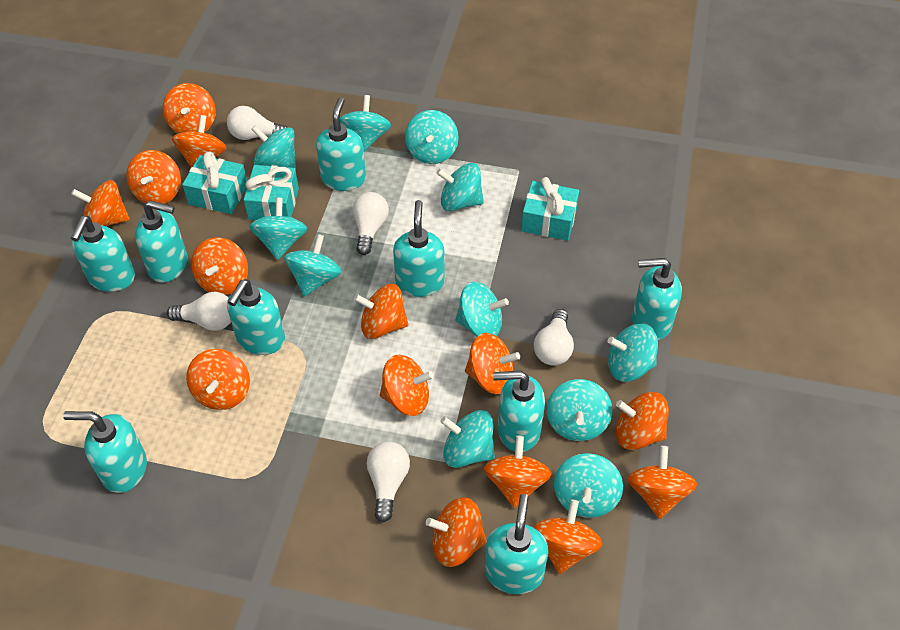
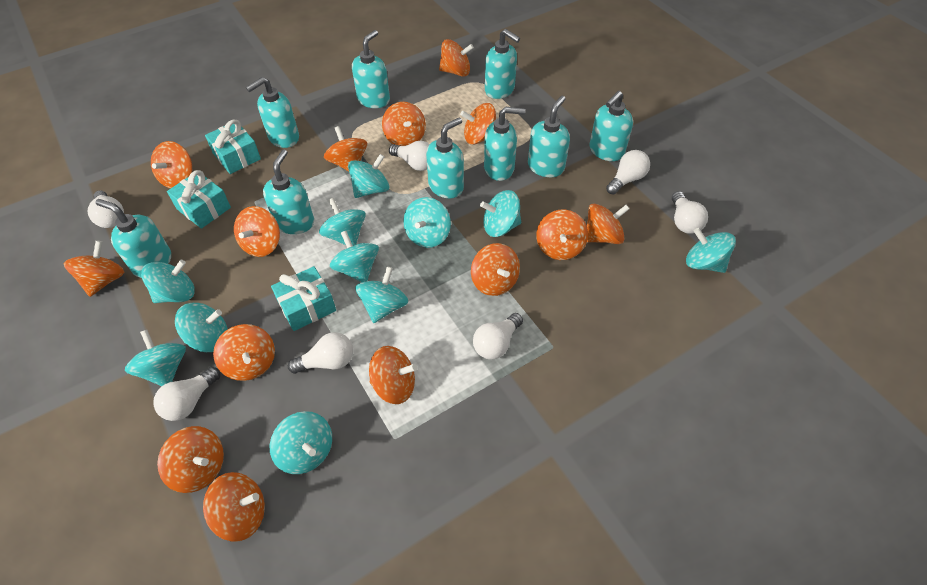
white light bulb: 5 -> 7

